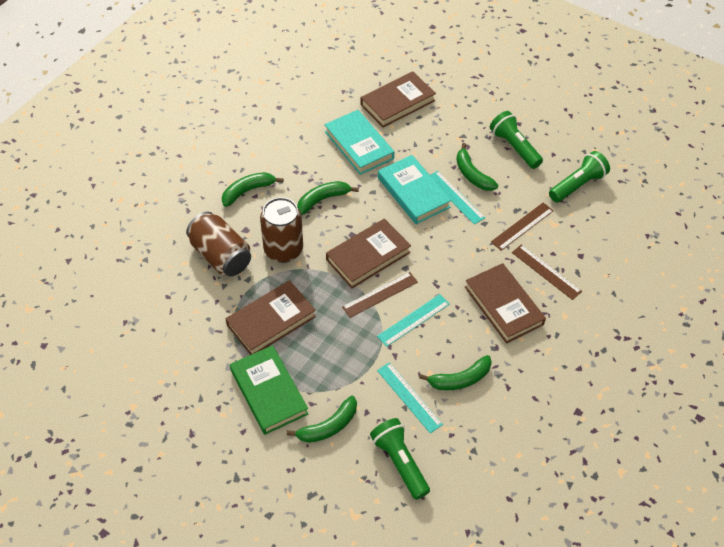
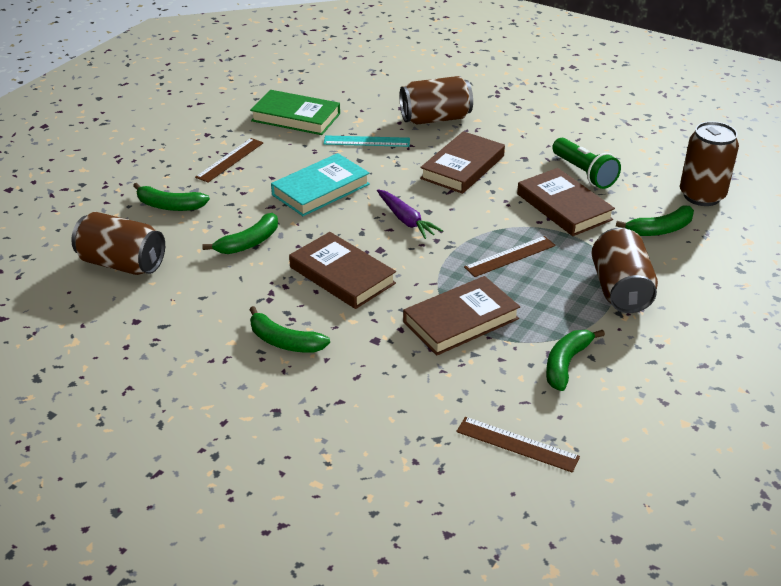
brown can: 2 -> 4
green flashlight: 3 -> 1
purple carrot: 0 -> 1
turquoise book: 2 -> 1
turquoise ruler: 3 -> 1

